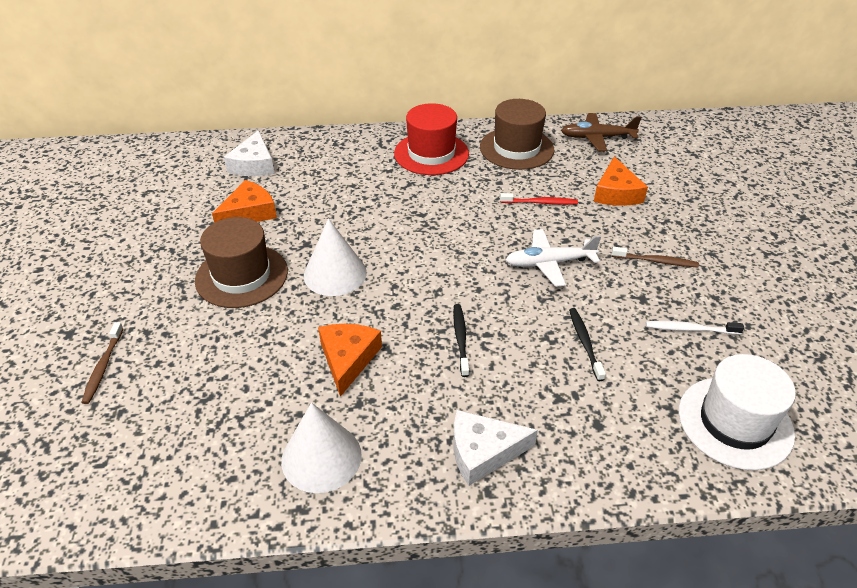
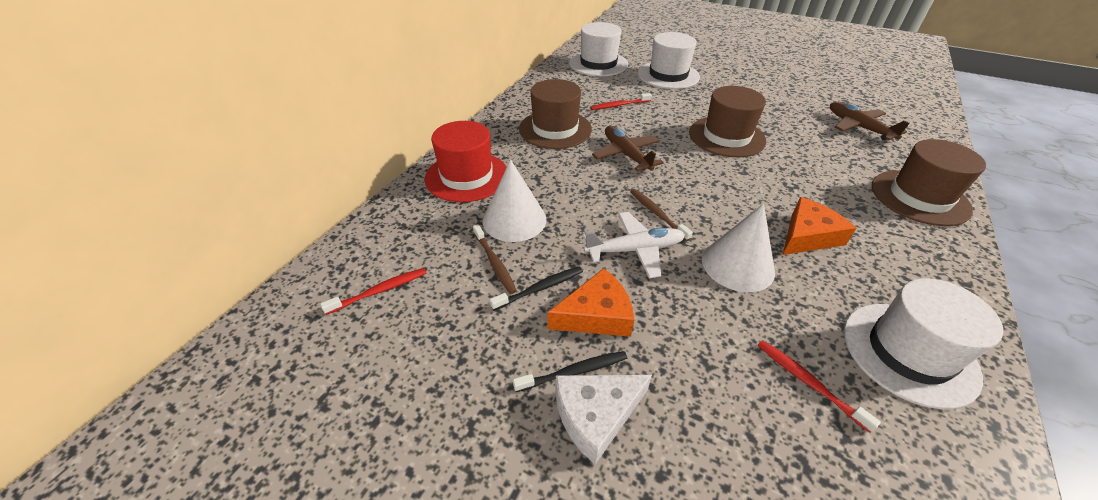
brown hat: 2 -> 3
brown plane: 1 -> 2
orange cheese: 3 -> 2
red toothbrush: 1 -> 3
white cheese: 2 -> 1
white hat: 1 -> 3
white toothbrush: 1 -> 0

